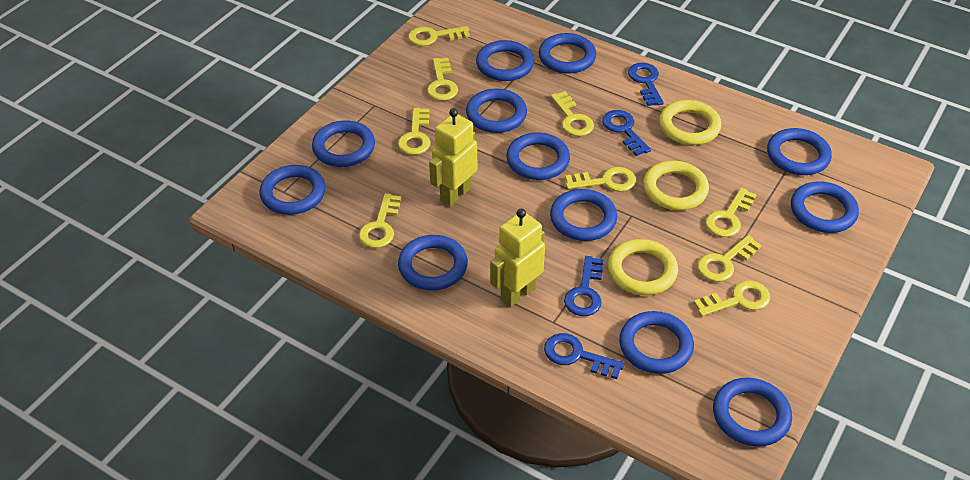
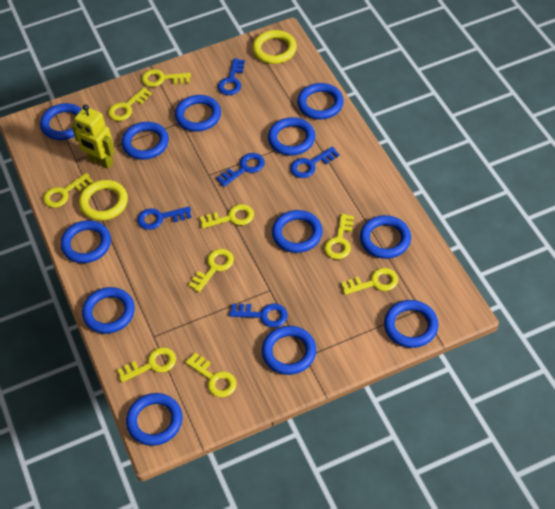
blue key: 4 -> 5
yellow ring: 3 -> 2
yellow robot: 2 -> 1

